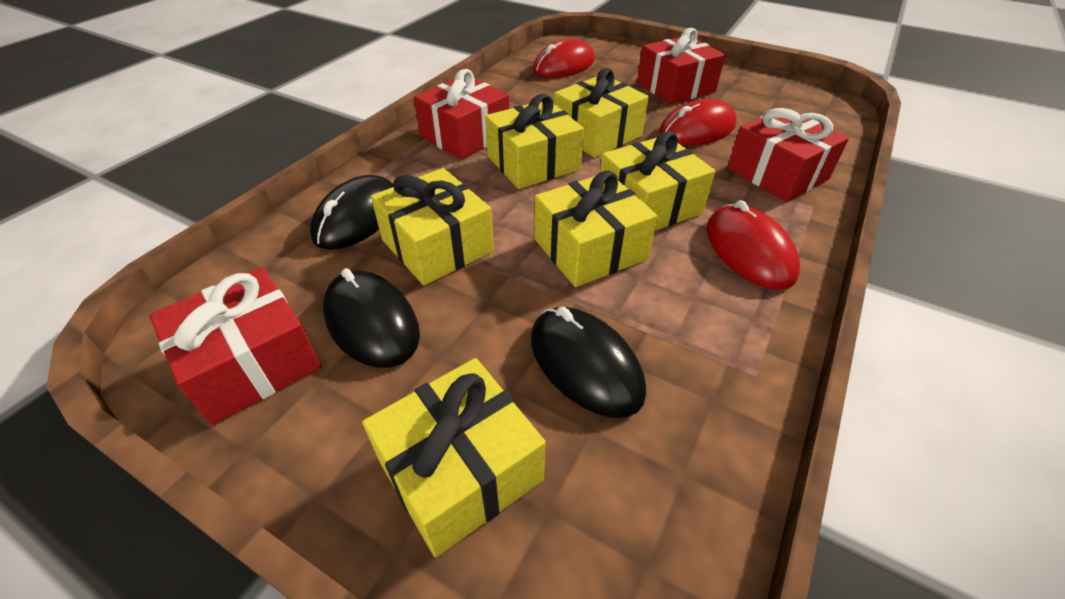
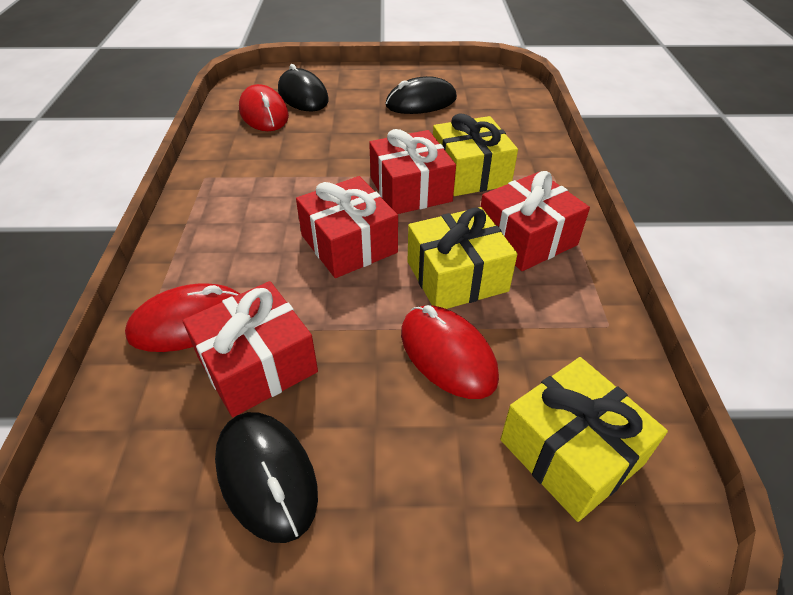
yellow gift: 6 -> 3

